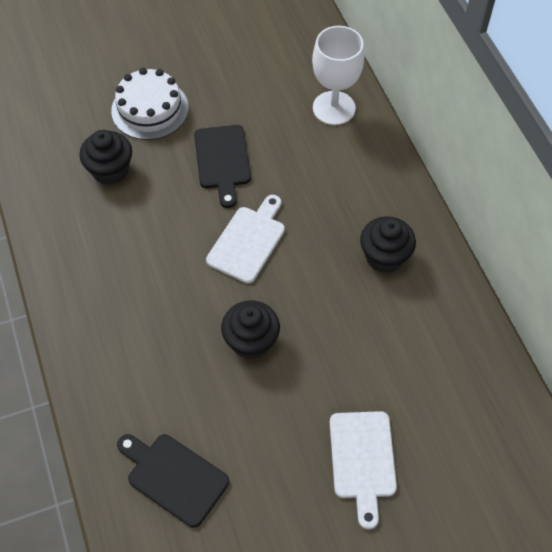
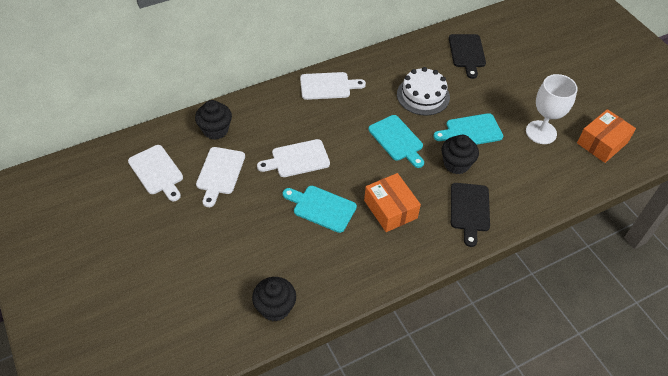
orange box: 0 -> 2
turquoise cutting board: 0 -> 3
white cutting board: 2 -> 4

